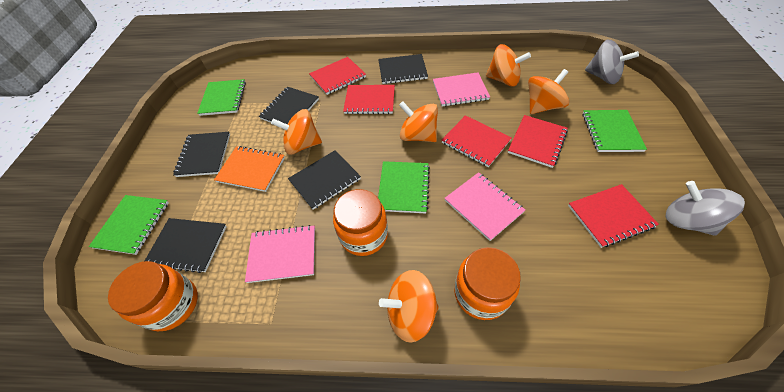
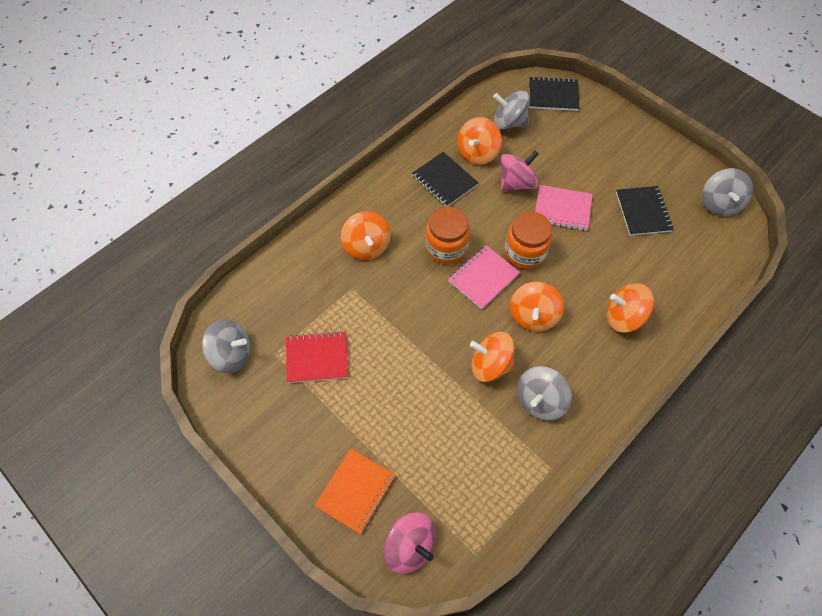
black notebook: 5 -> 3
green notebook: 4 -> 0
grey spinning top: 2 -> 4
orange jar: 3 -> 2
pink notebook: 3 -> 2
pink spinning top: 0 -> 2
red notebook: 5 -> 1

